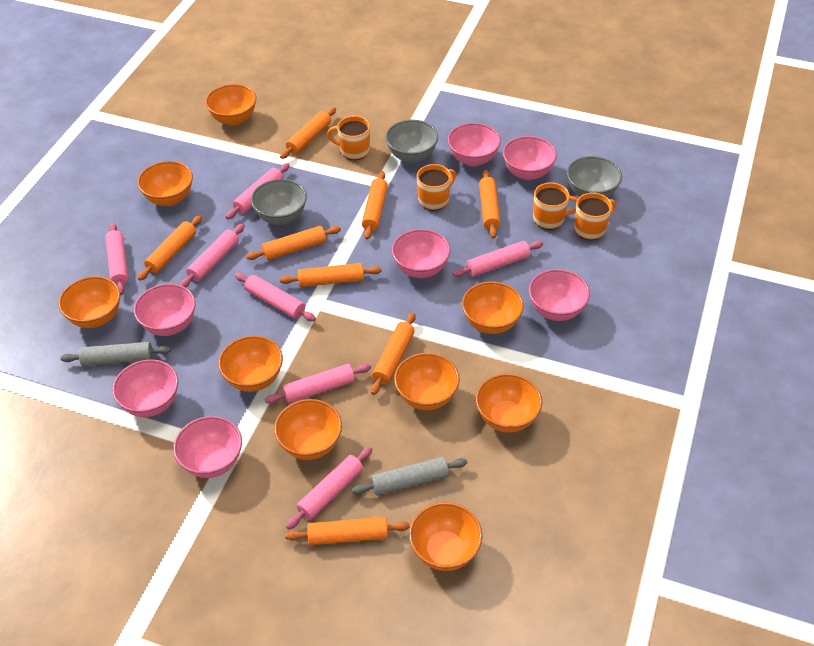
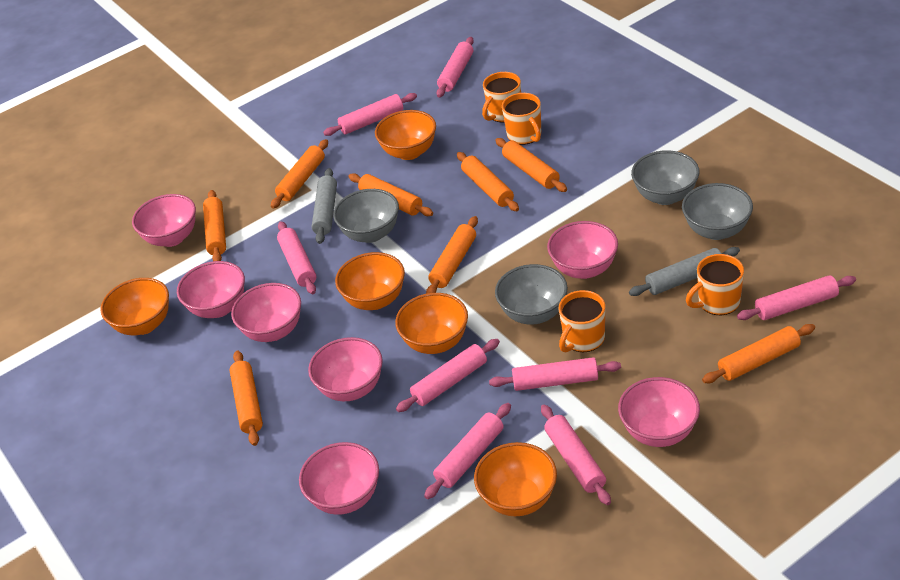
grey bowl: 3 -> 4
orange bowl: 9 -> 5
pink rolling pin: 7 -> 8

